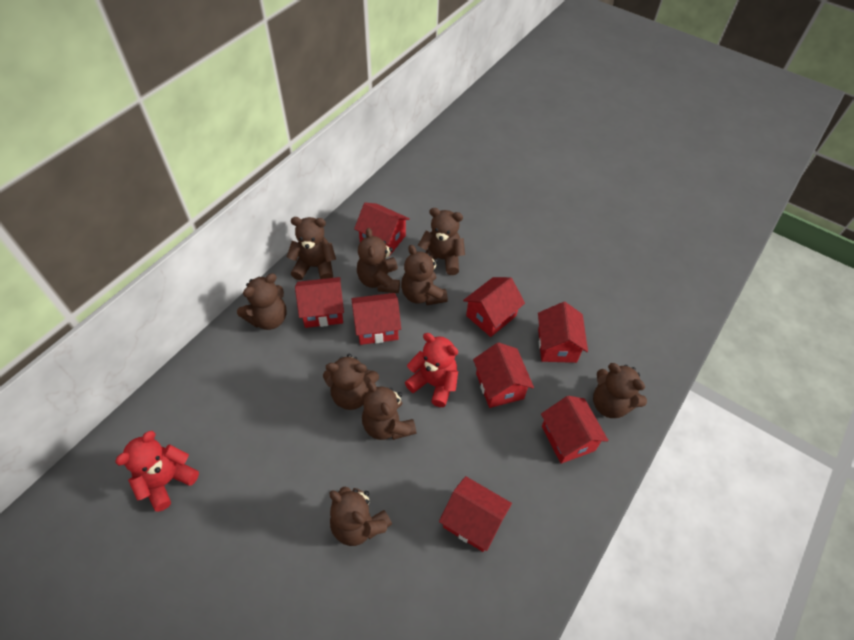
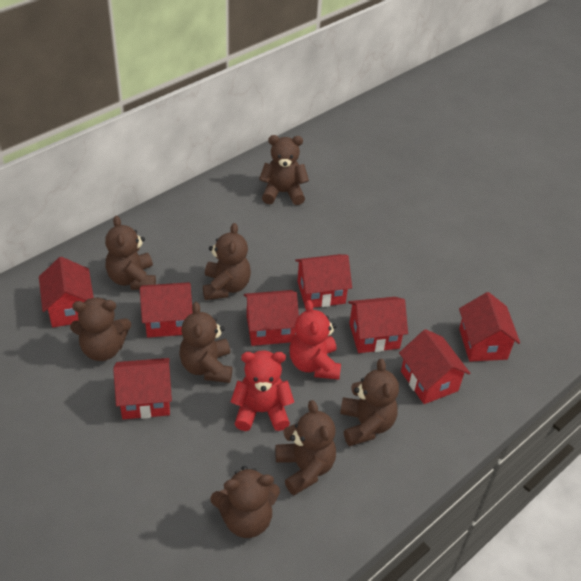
brown teddy bear: 9 -> 8

